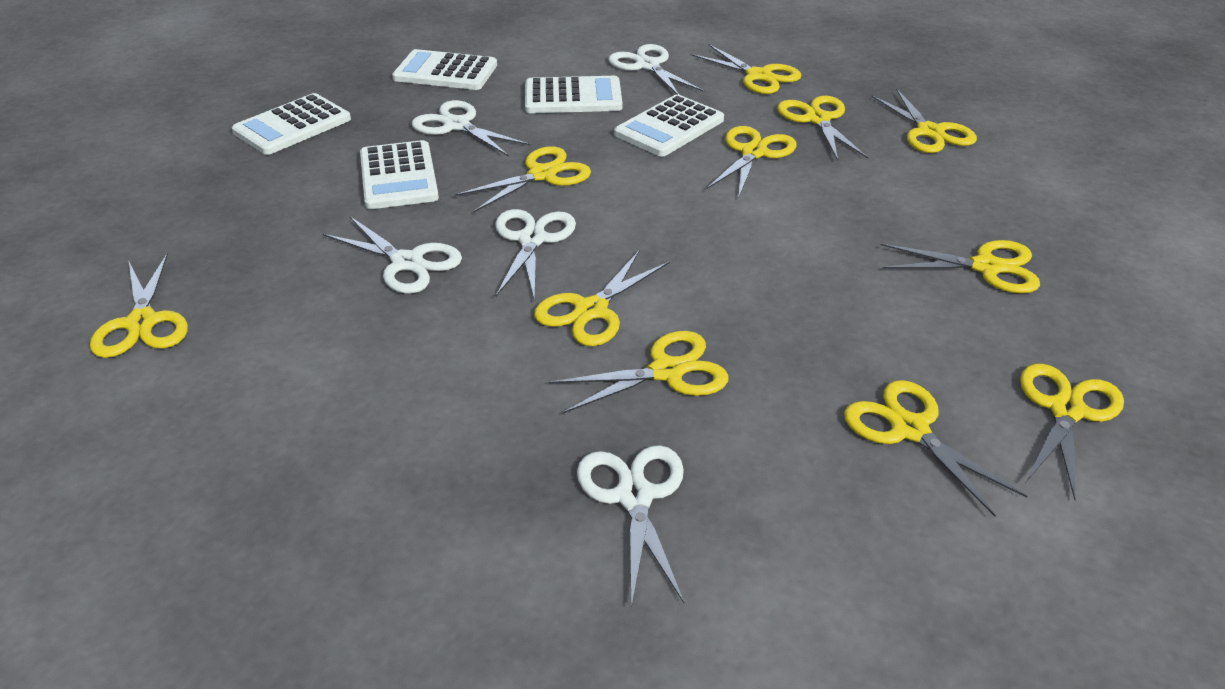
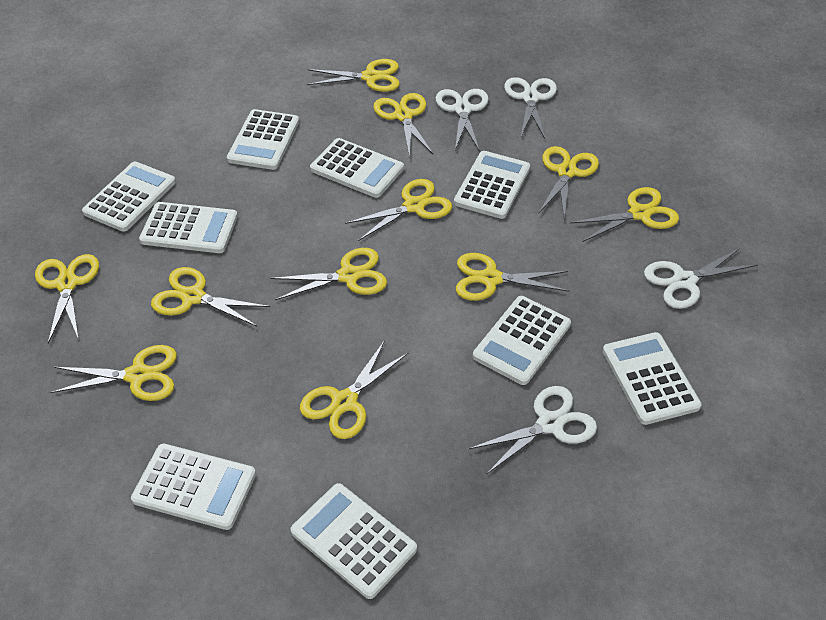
white calculator: 5 -> 9
white scissors: 5 -> 4

